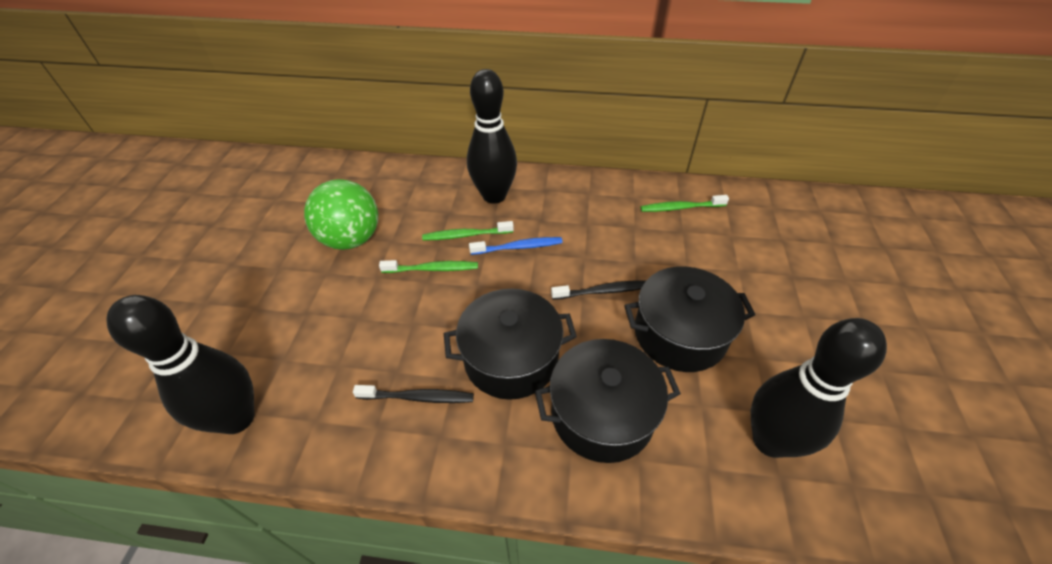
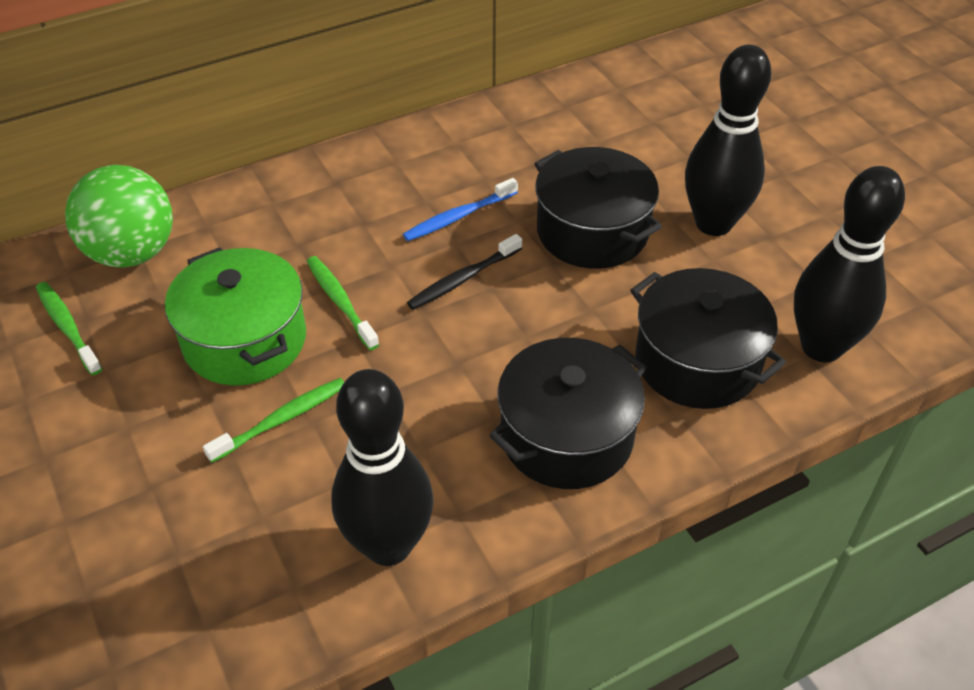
black toothbrush: 2 -> 1
green pot: 0 -> 1

